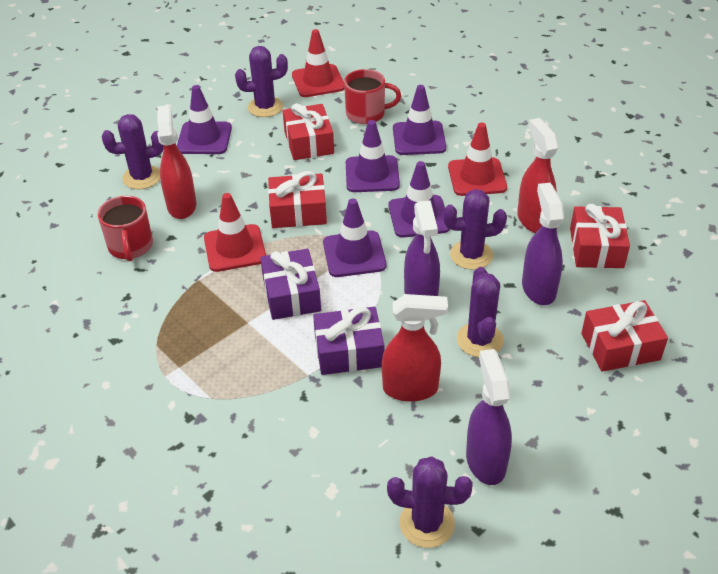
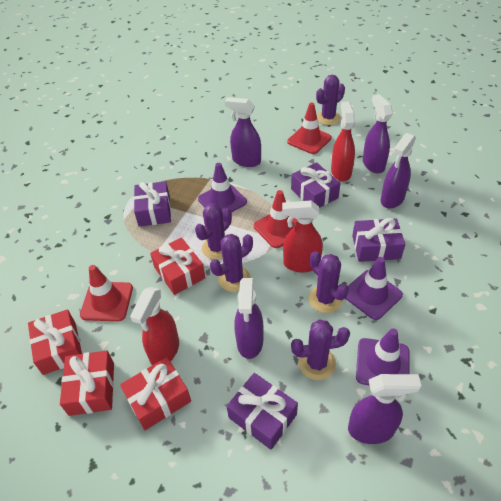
purple gift: 2 -> 4
purple spray bottle: 3 -> 5
purple traffic cone: 5 -> 3
red mug: 2 -> 0

